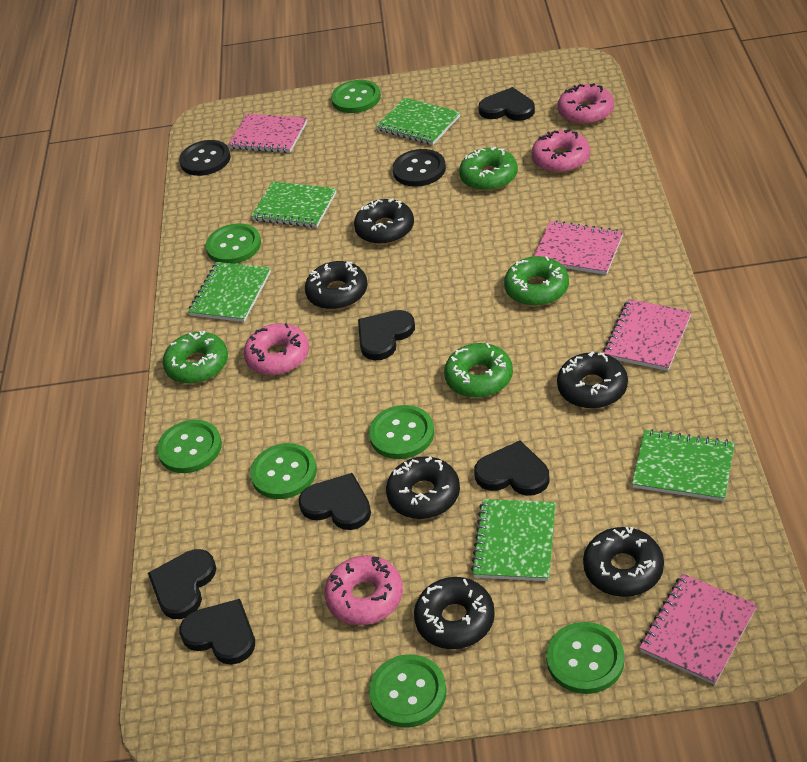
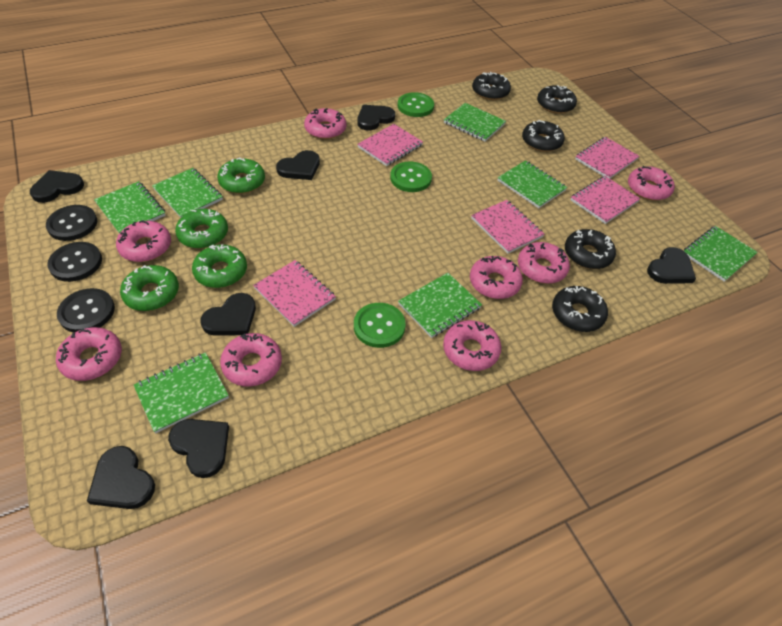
black button: 2 -> 3
black donut: 6 -> 5
black heart: 6 -> 7
green button: 7 -> 3
green notebook: 5 -> 7
pink donut: 4 -> 8
pink notebook: 4 -> 5

